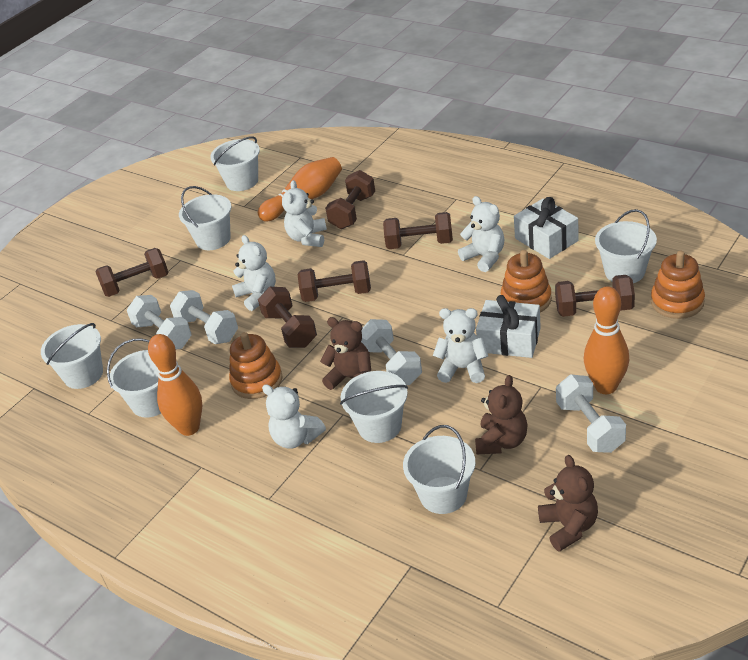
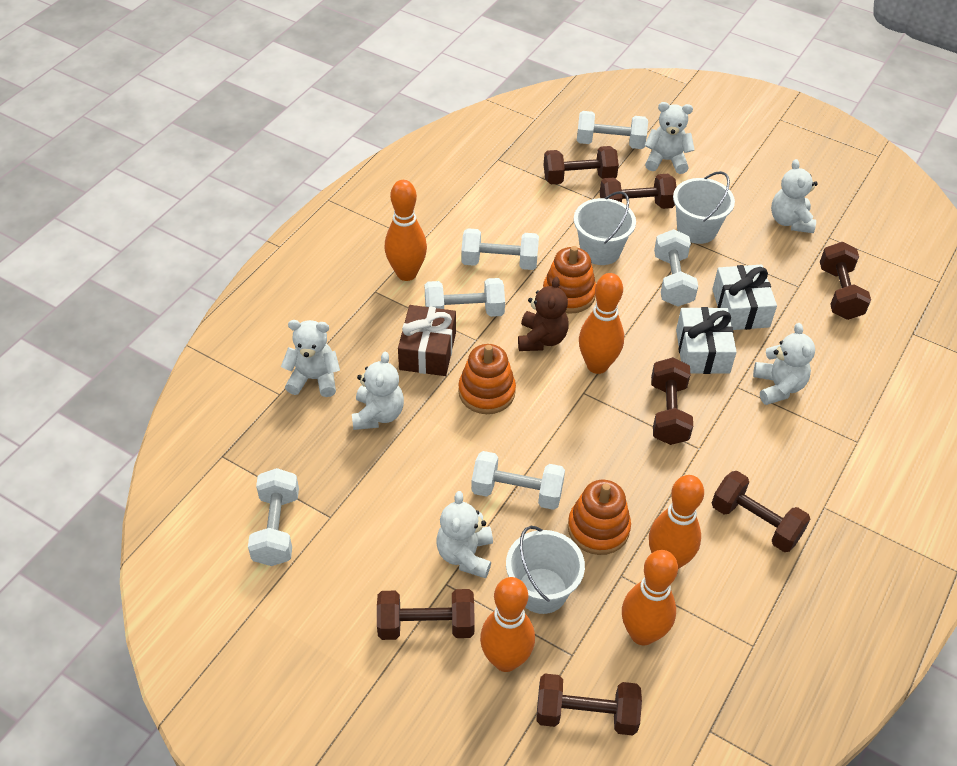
brown dumbbell: 6 -> 7
brown gift: 0 -> 1
brown teddy bear: 3 -> 1
orange bowling pin: 3 -> 5
white bucket: 7 -> 3
white dumbbell: 4 -> 6
white teddy bear: 5 -> 6

